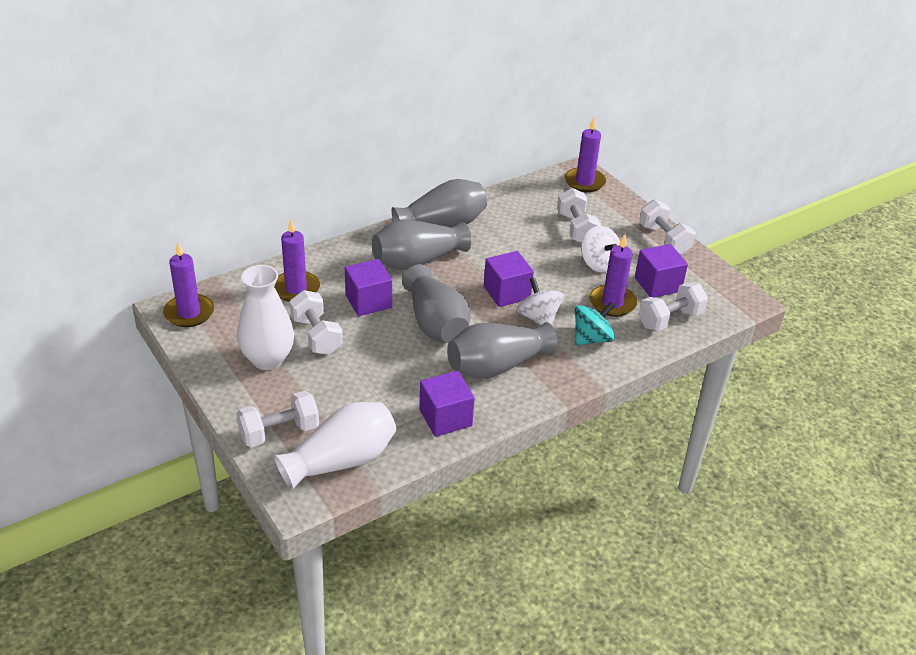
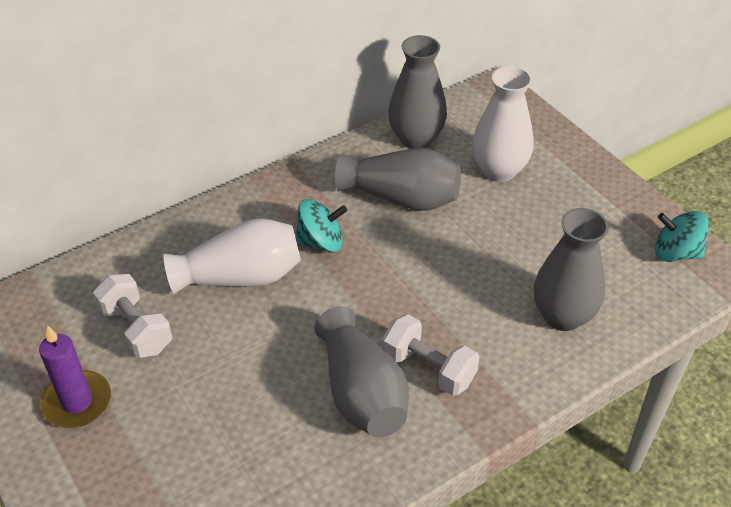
purple candle: 4 -> 1
purple cube: 4 -> 0
turquoise spinning top: 1 -> 2
white dumbbell: 5 -> 2
white spinning top: 2 -> 0

